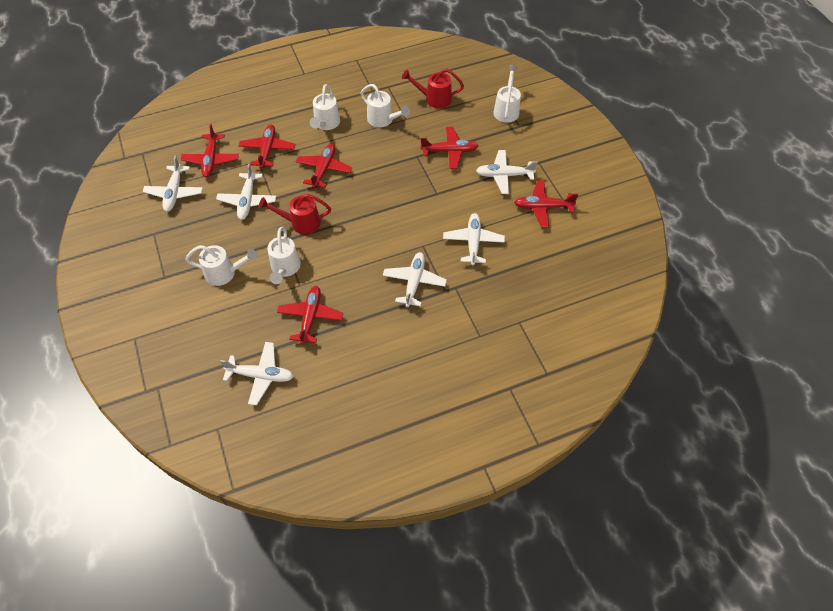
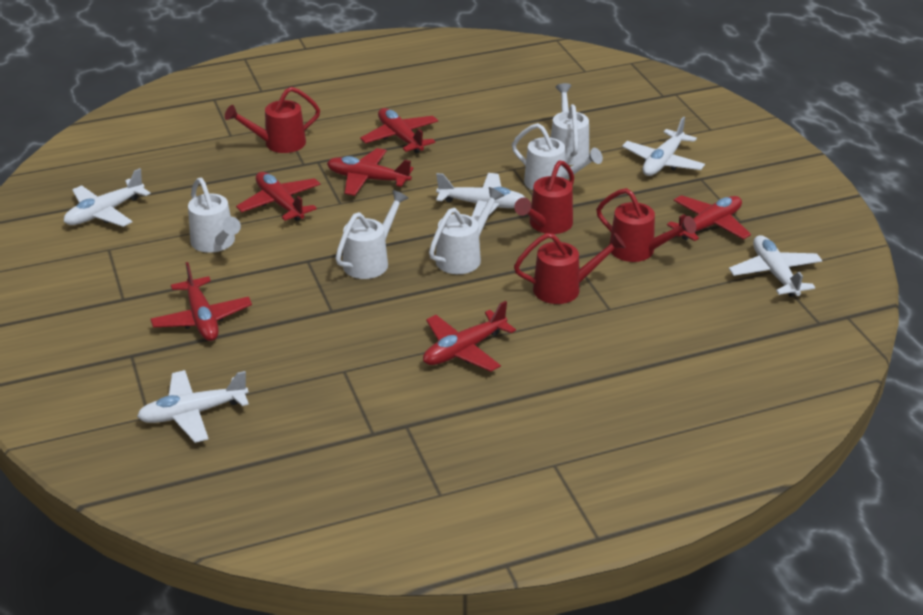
red watering can: 2 -> 4
white plane: 6 -> 5

